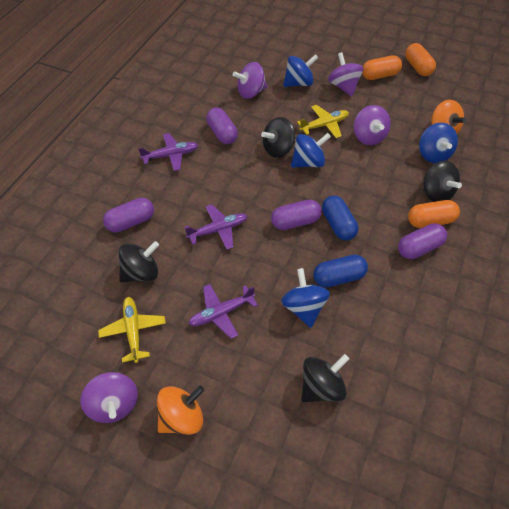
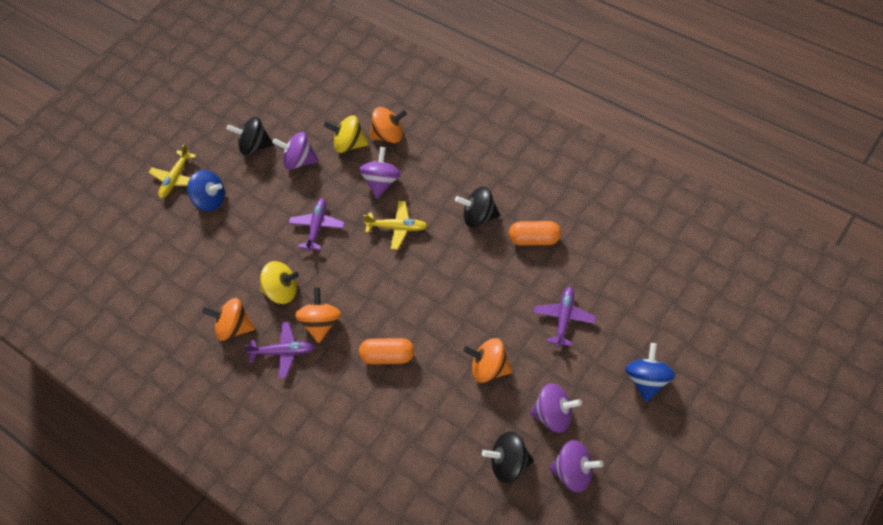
black spinning top: 4 -> 3
blue capsule: 2 -> 0
blue spinning top: 4 -> 2
orange capsule: 3 -> 2
orange spinning top: 2 -> 4
purple capsule: 4 -> 0
yellow spinning top: 0 -> 2

